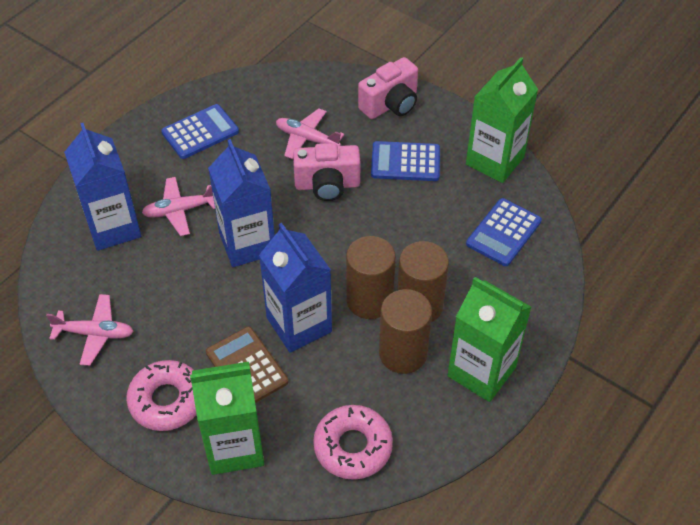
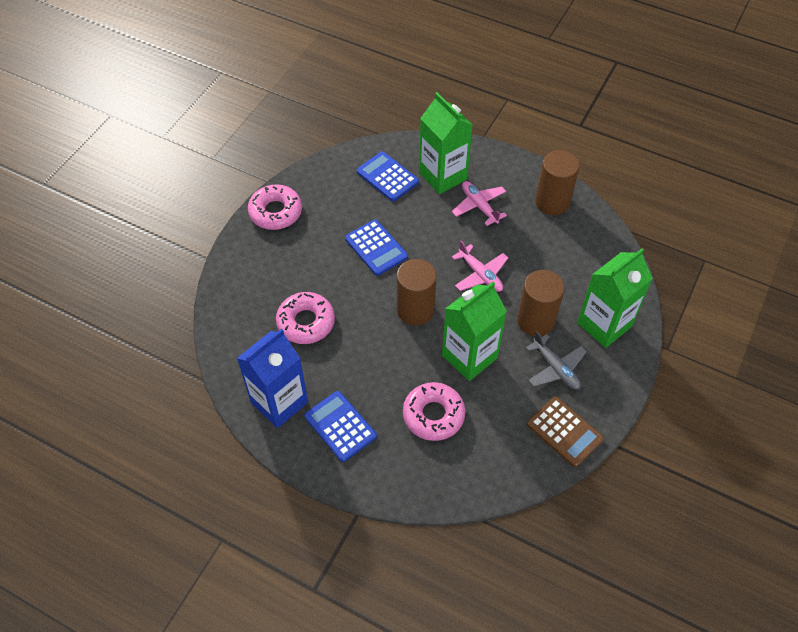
blue carton: 3 -> 1
grey plane: 0 -> 1
pink camera: 2 -> 0
pink donut: 2 -> 3
pink plane: 3 -> 2

